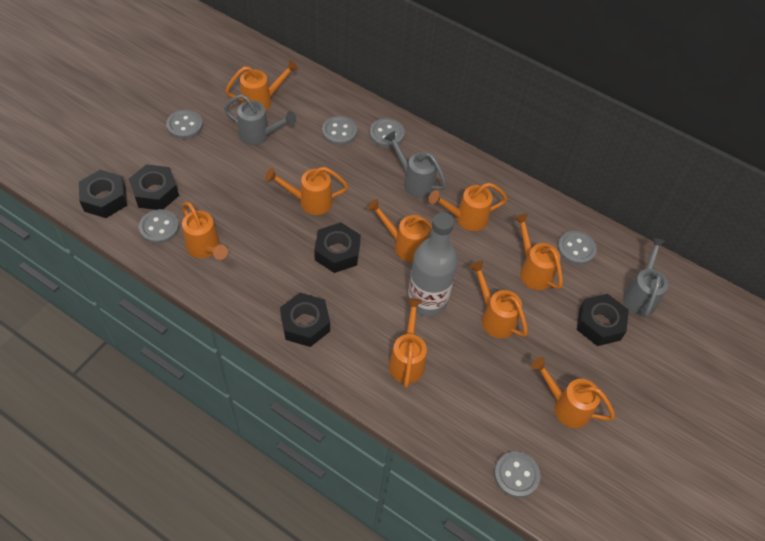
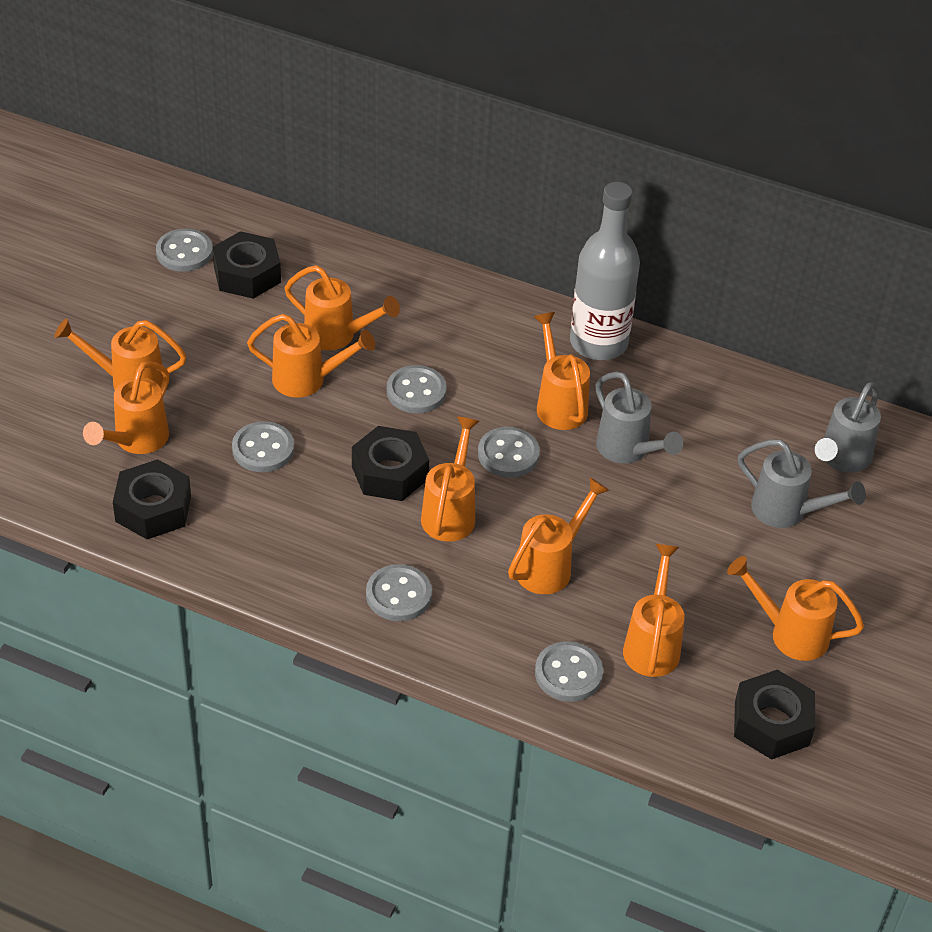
black nut: 5 -> 4

